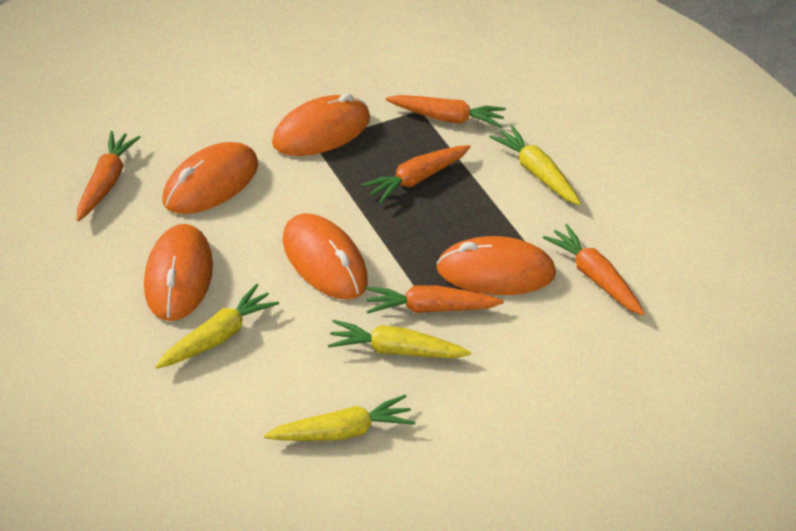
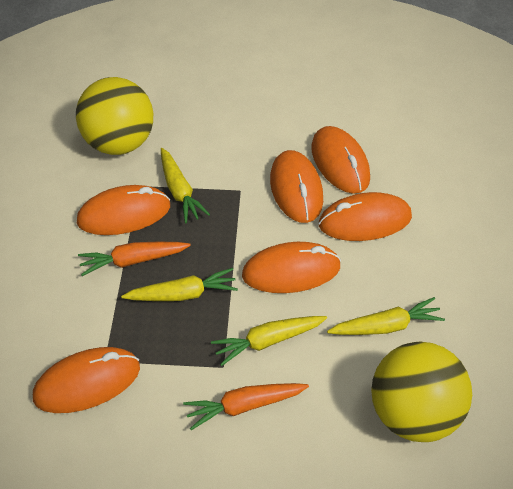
orange carrot: 5 -> 2
orange mouse: 5 -> 6
yellow ball: 0 -> 2

